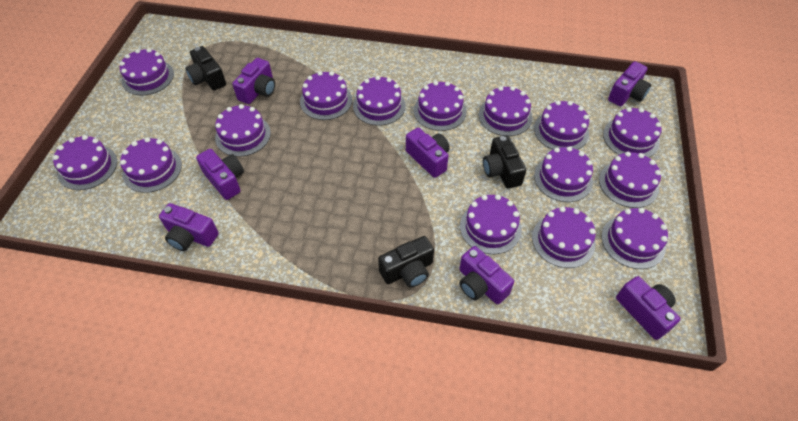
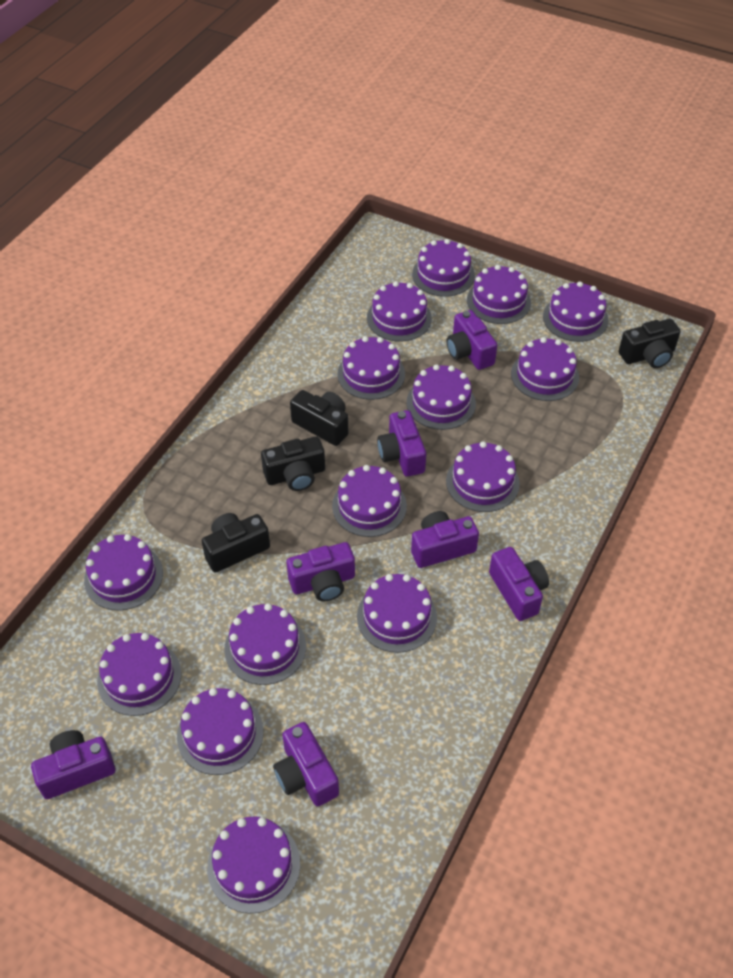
black camera: 3 -> 4

